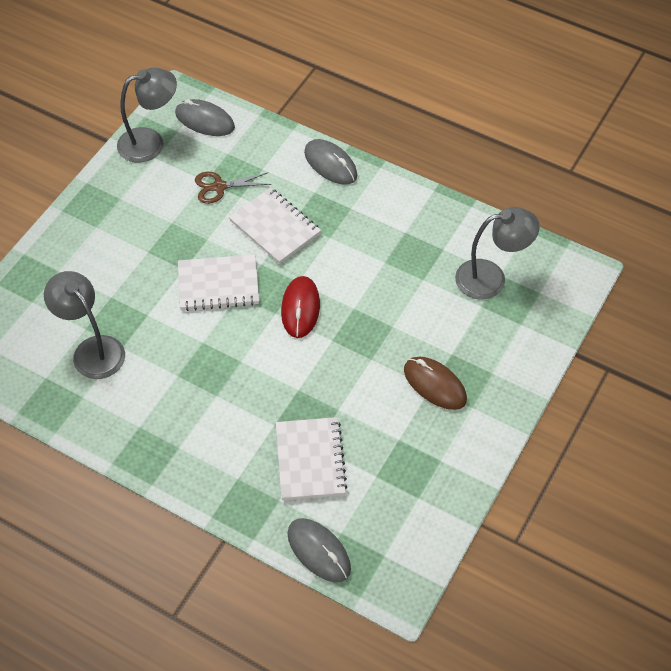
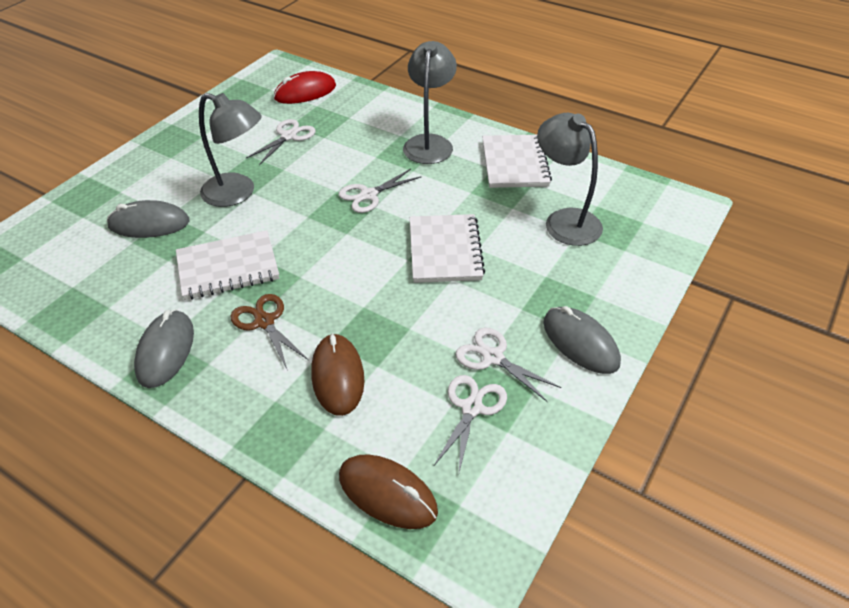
brown mouse: 1 -> 2
white scissors: 0 -> 4

